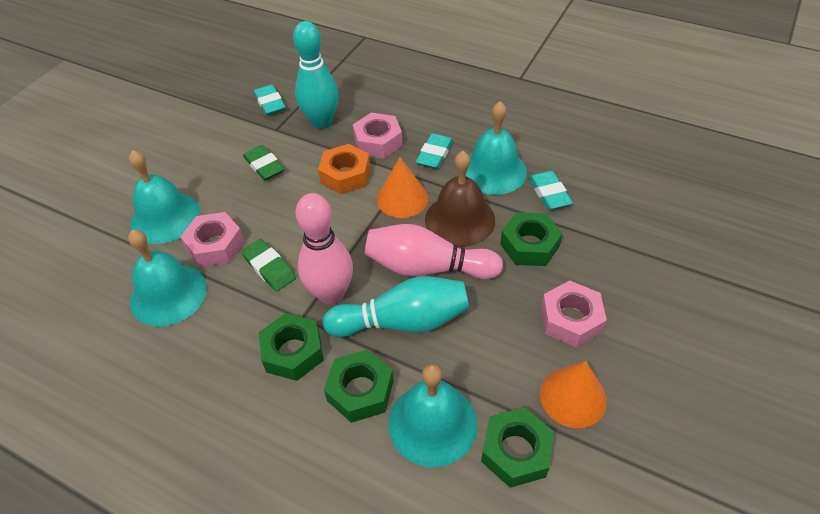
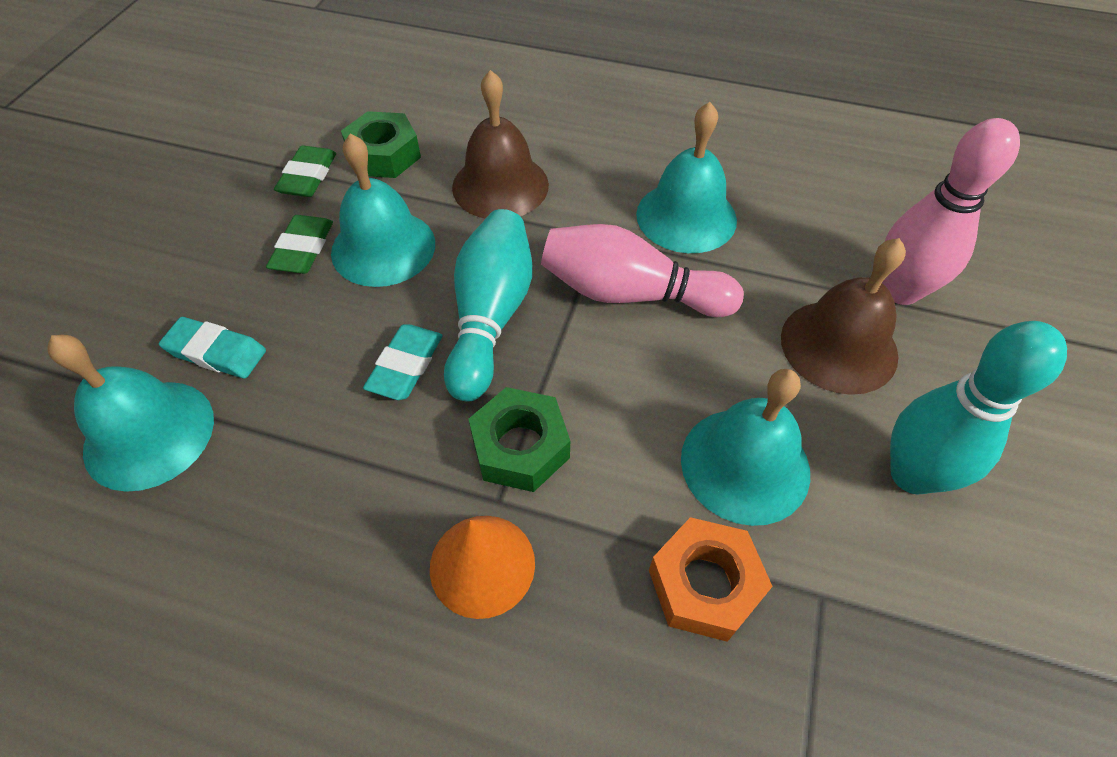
brown bell: 1 -> 2
green nut: 4 -> 2
orange cone: 2 -> 1
pink nut: 3 -> 0
turquoise eraser: 3 -> 2

